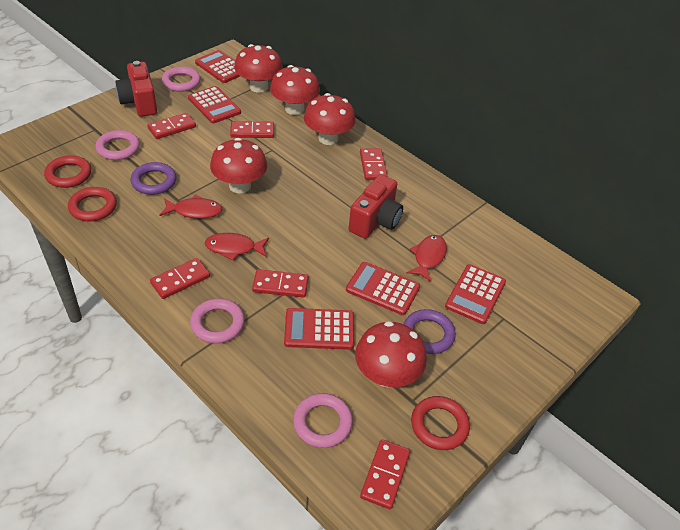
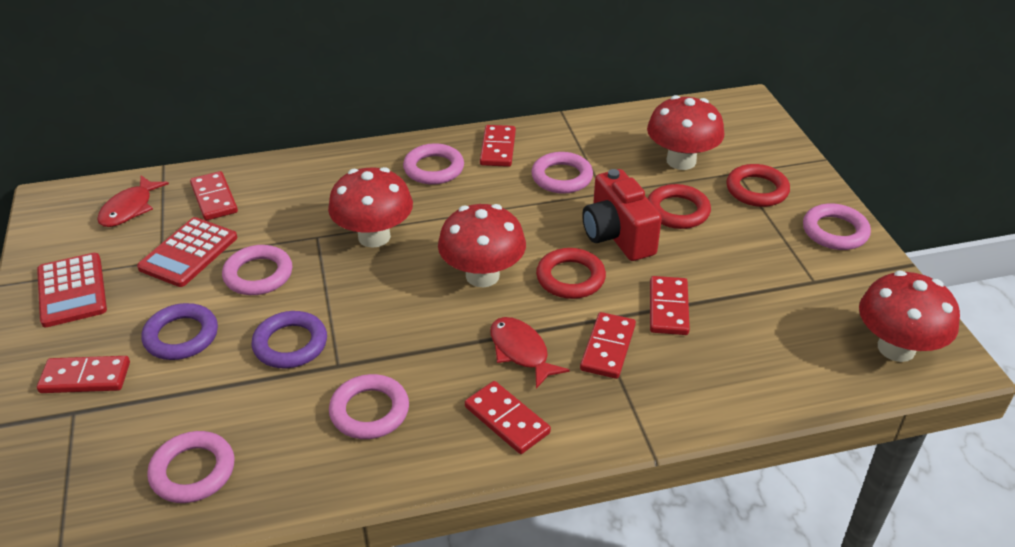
pink ring: 4 -> 6
red calculator: 5 -> 2
red camera: 2 -> 1
red fish: 3 -> 2
red mushroom: 5 -> 4

